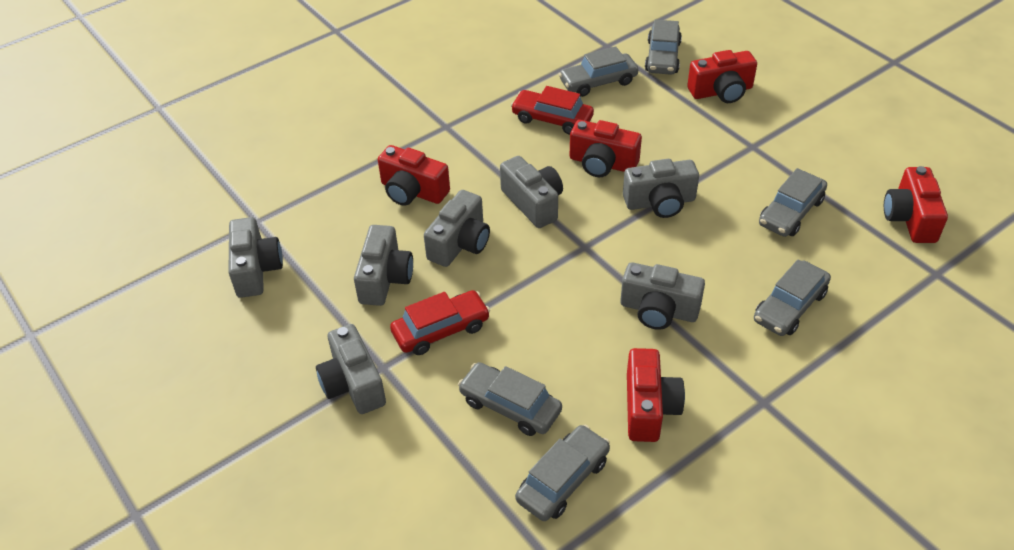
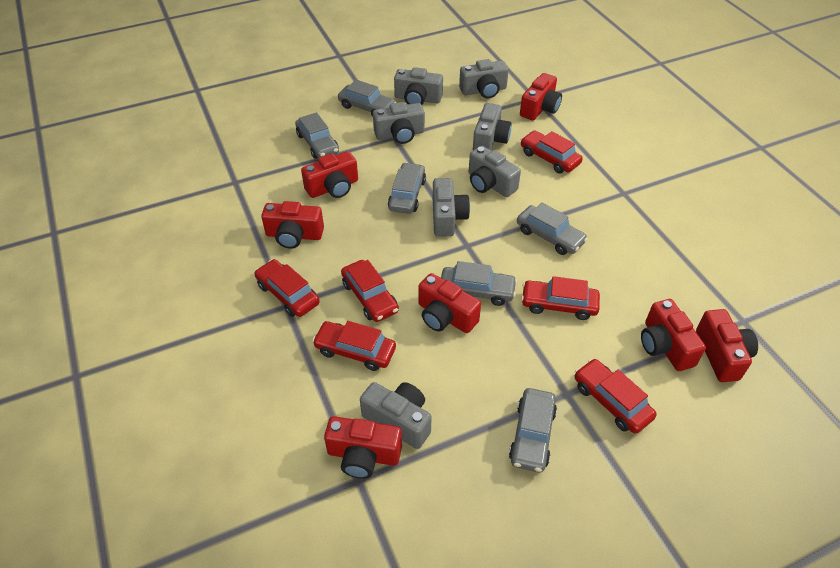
red camera: 5 -> 7
red car: 2 -> 6

